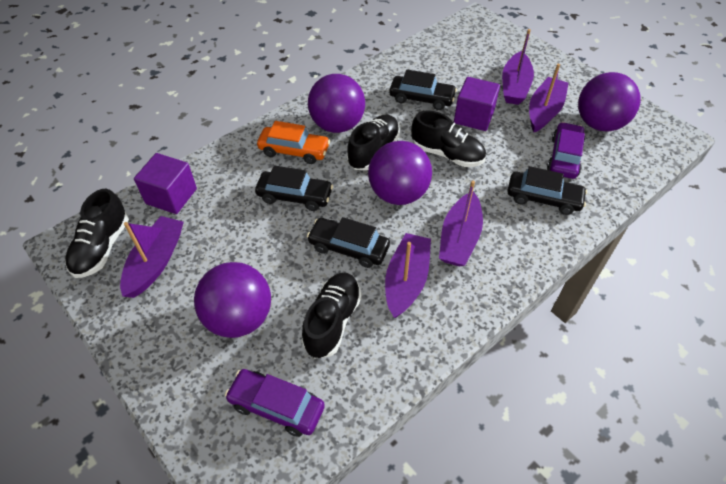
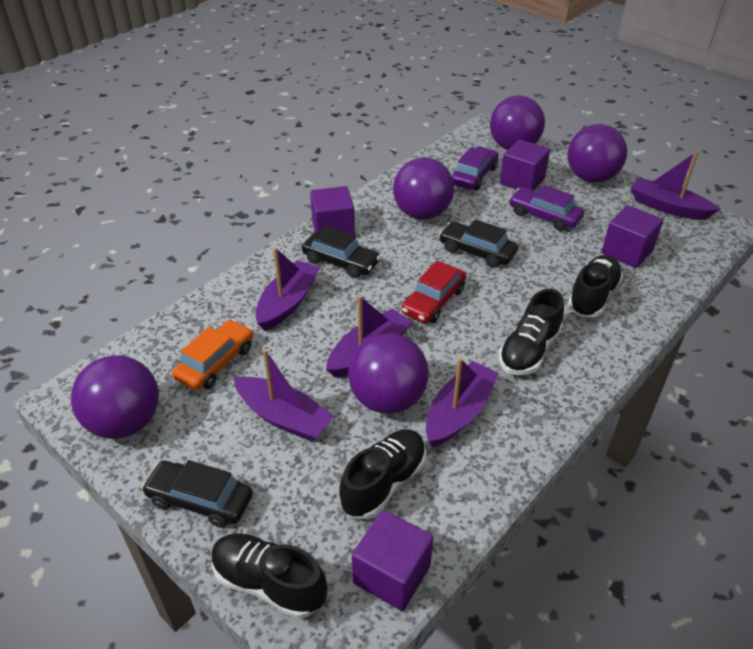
black car: 4 -> 3
purple ball: 4 -> 5
purple cube: 2 -> 4
red car: 0 -> 1

